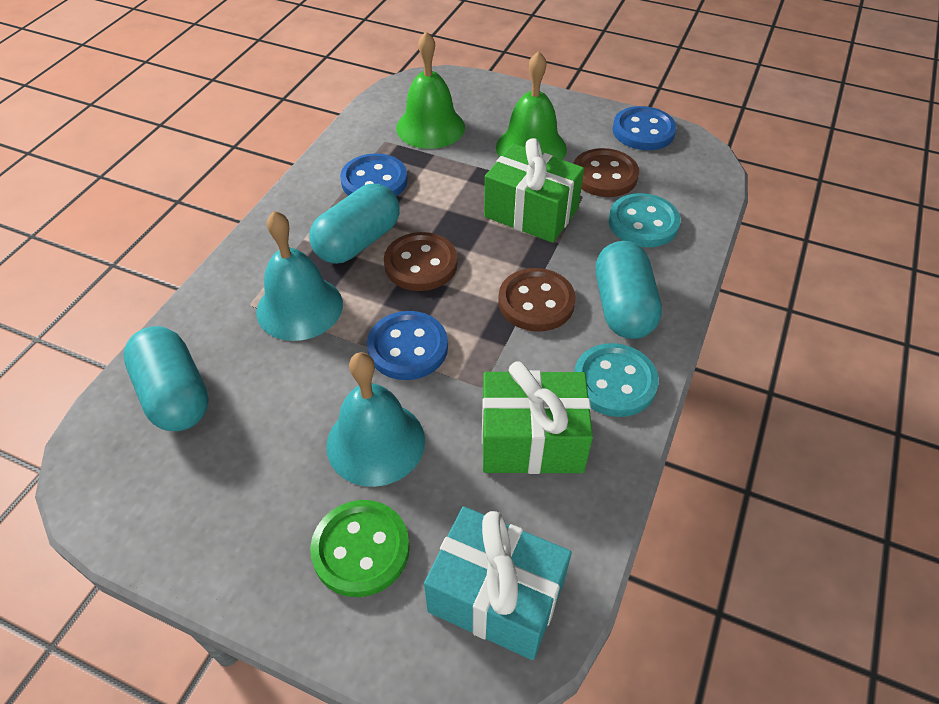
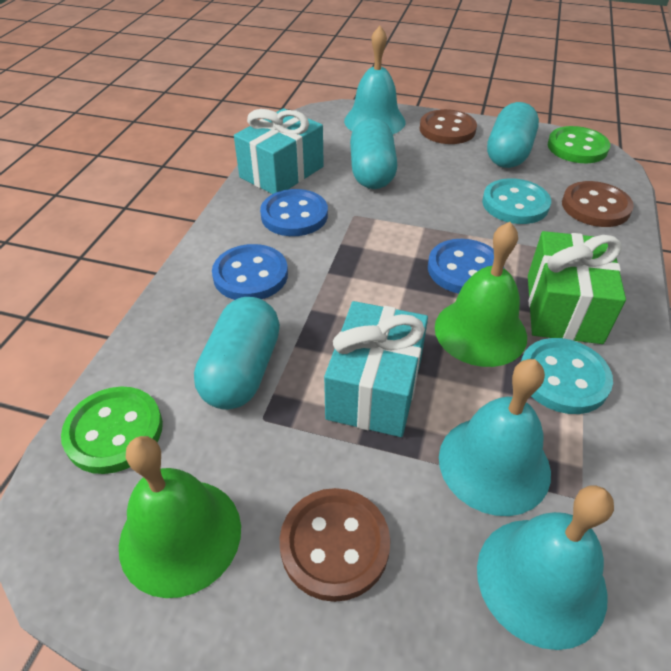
green button: 1 -> 2
green gift: 2 -> 1
turquoise bell: 2 -> 3
turquoise gift: 1 -> 2

